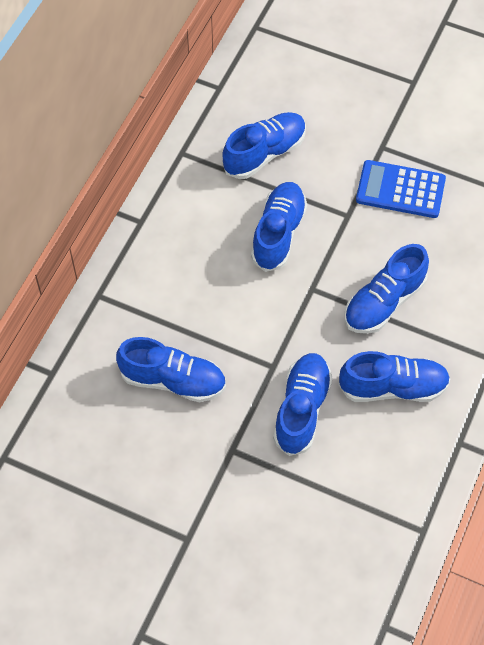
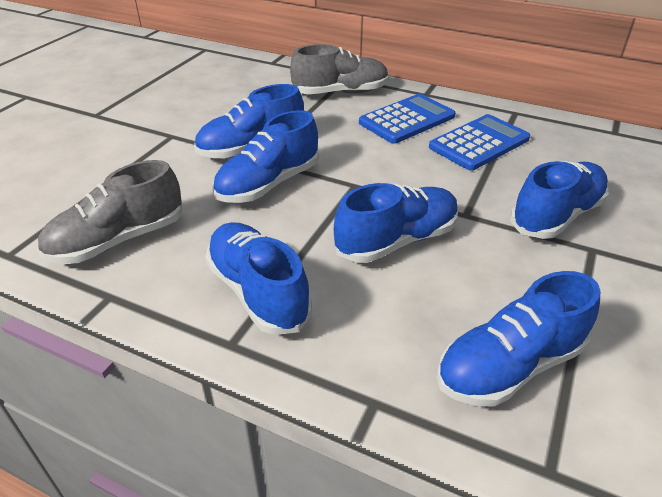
blue calculator: 1 -> 2
grey shoe: 0 -> 2

